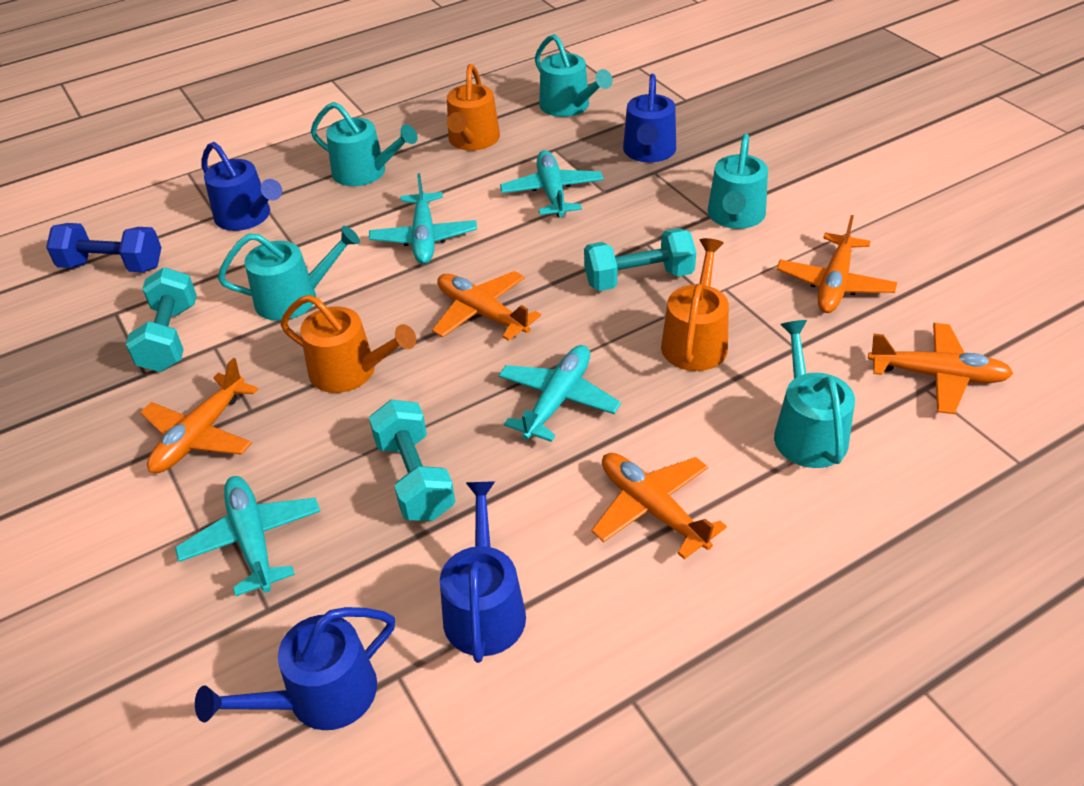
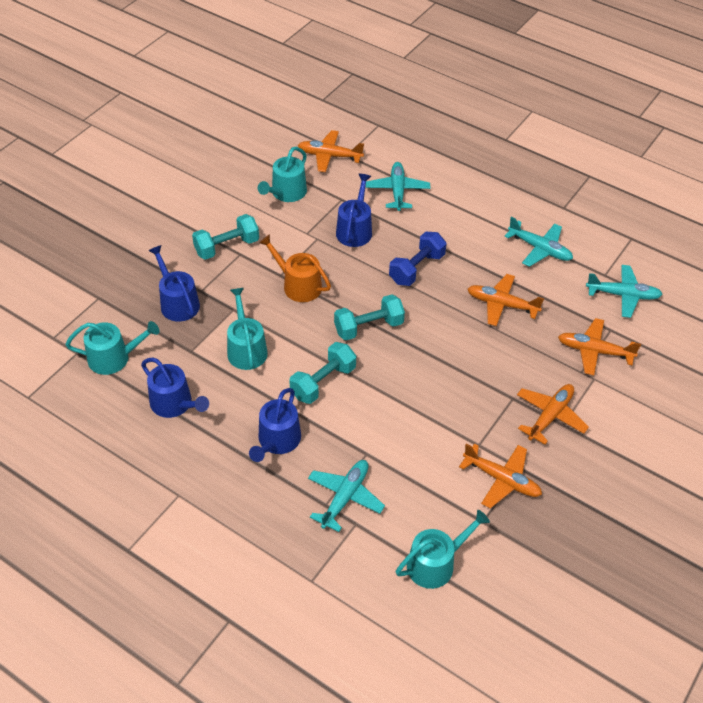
orange watering can: 3 -> 1
turquoise watering can: 5 -> 4

